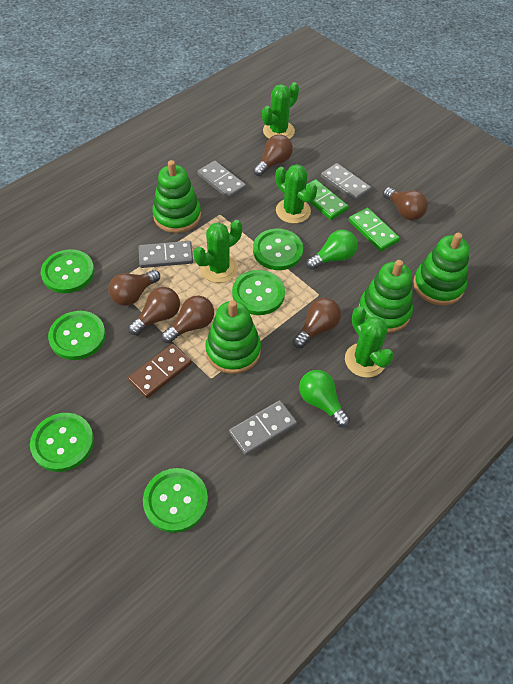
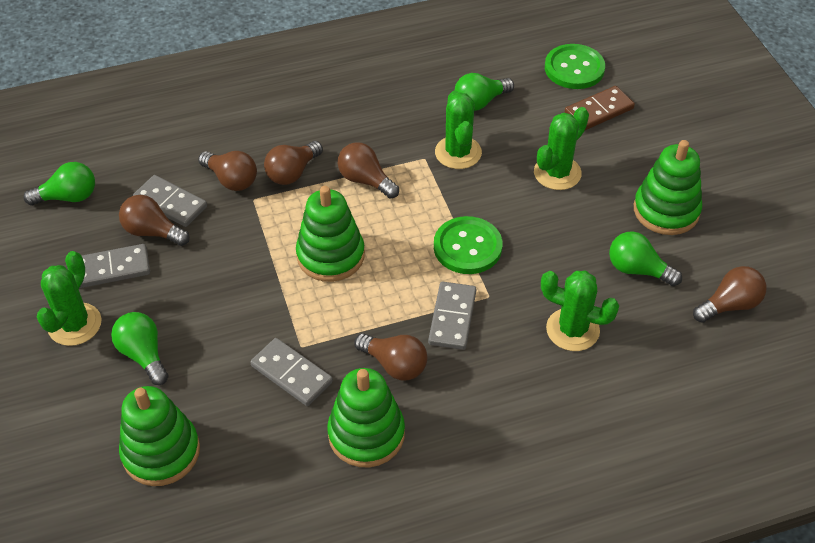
green button: 6 -> 2
green domino: 2 -> 0
green light bulb: 2 -> 4

